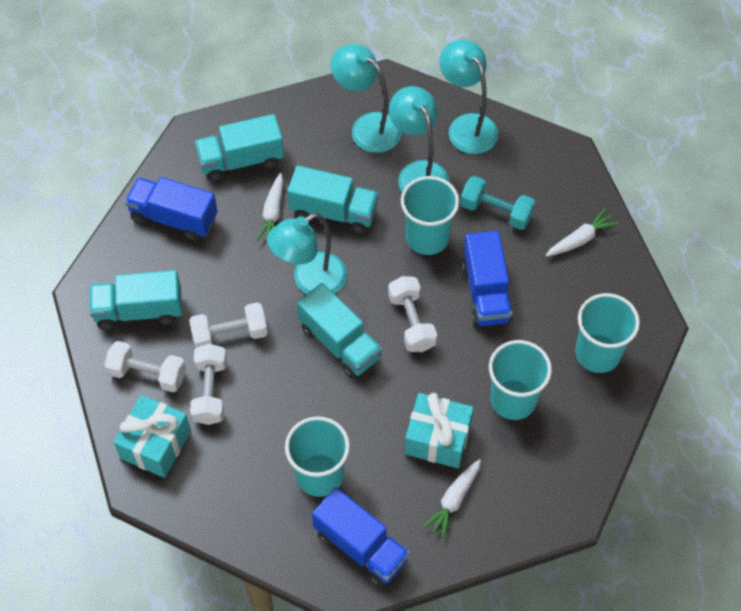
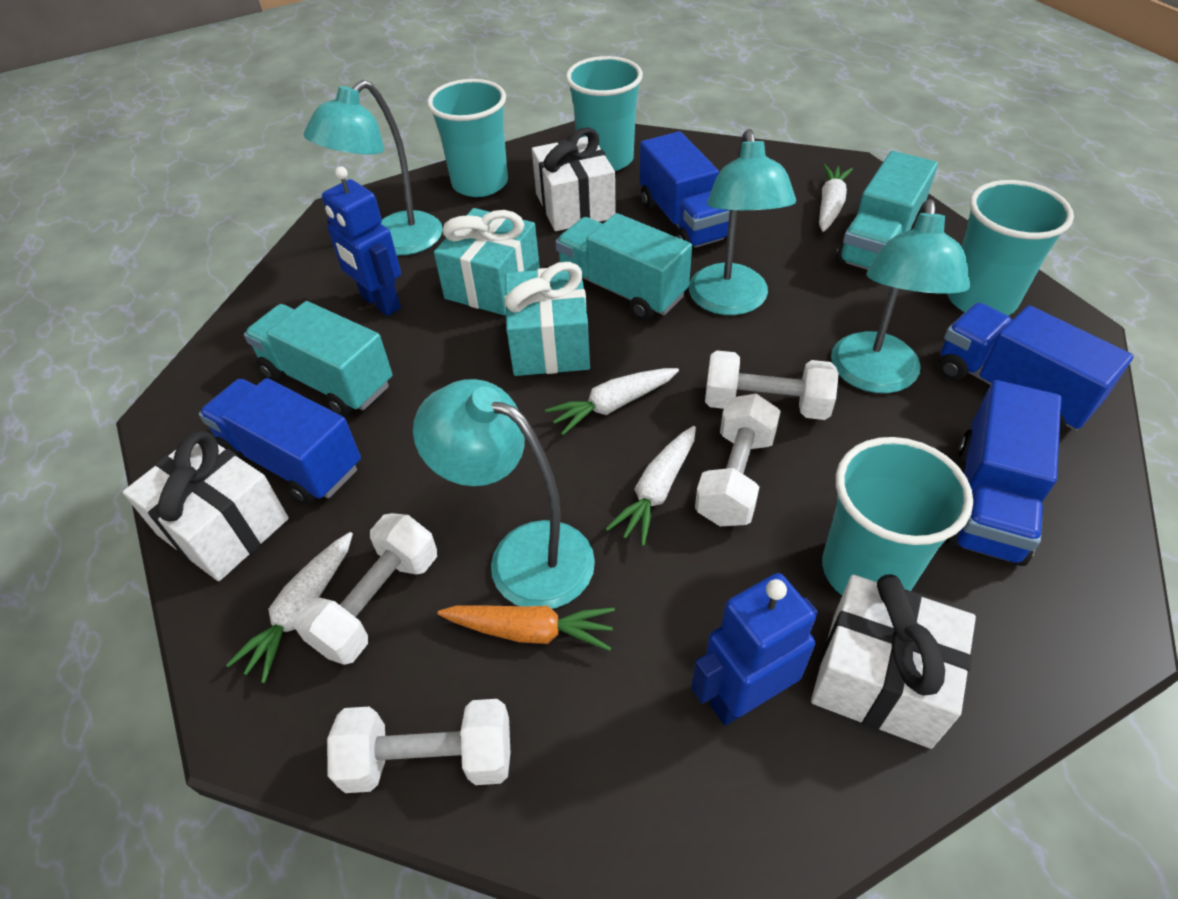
blue robot: 0 -> 2
blue truck: 3 -> 4
orange carrot: 0 -> 1
turquoise dumbbell: 1 -> 0
turquoise truck: 4 -> 3
white carrot: 3 -> 4
white gift: 0 -> 3

